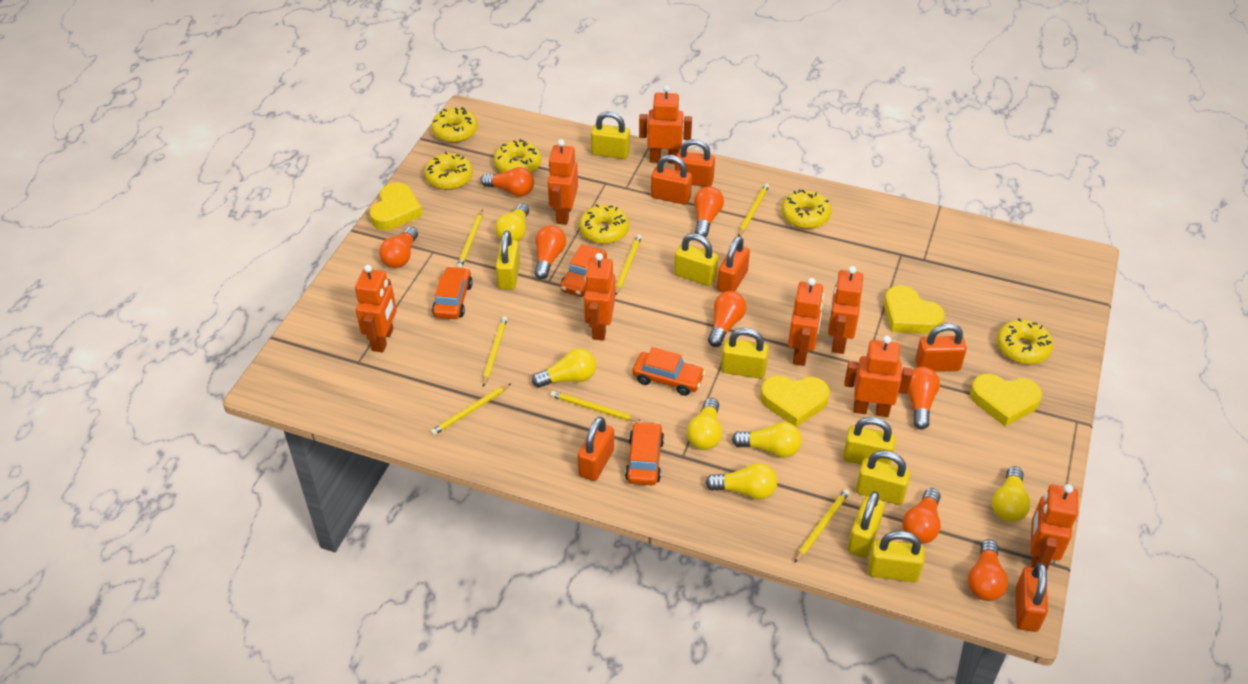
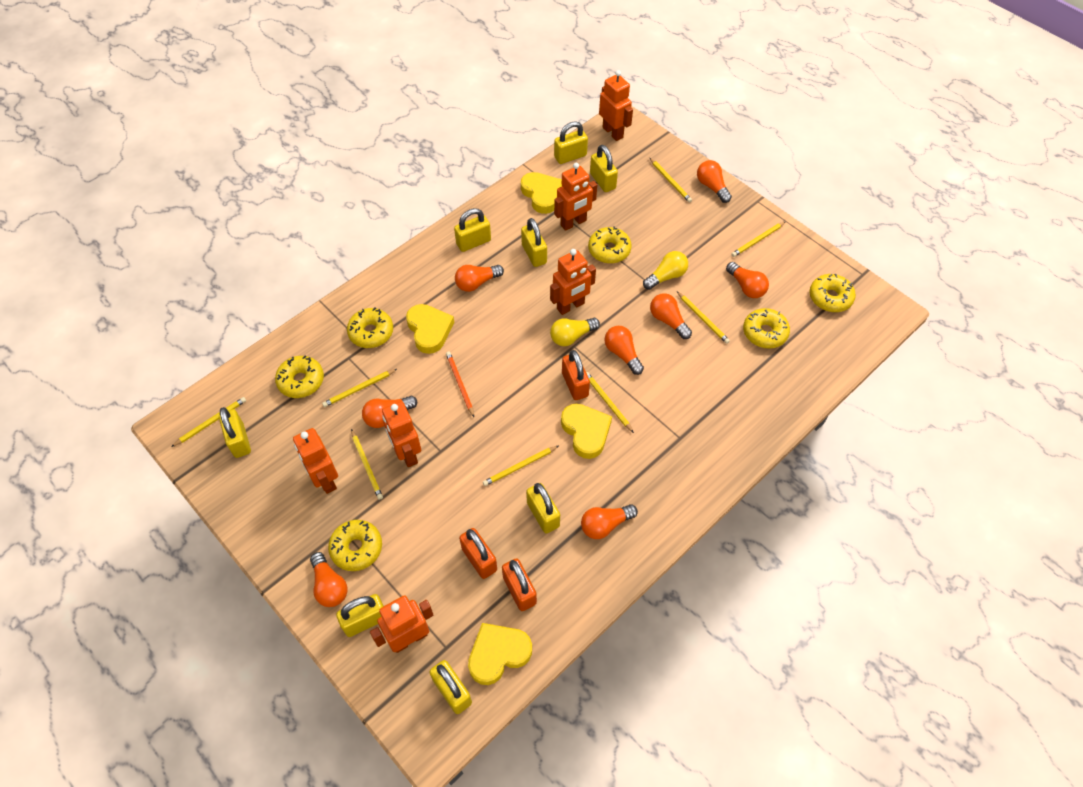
orange car: 4 -> 0
orange padlock: 6 -> 3
orange pencil: 0 -> 1
orange robot: 8 -> 6
yellow light bulb: 6 -> 2
yellow pencil: 7 -> 8

